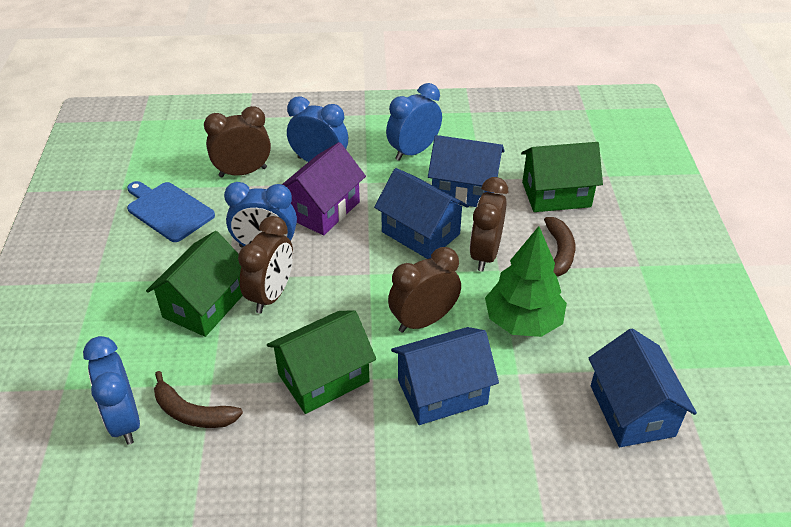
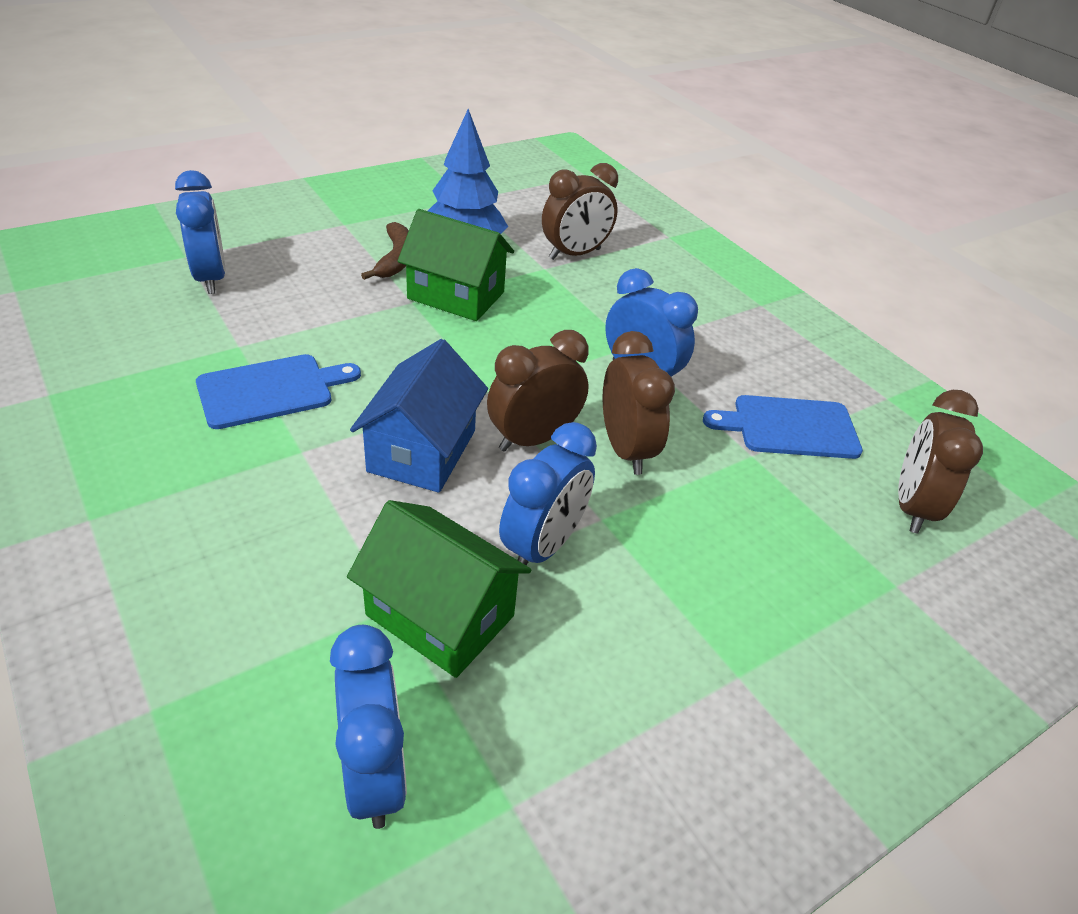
blue cutting board: 1 -> 2
blue house: 4 -> 1
blue tree: 0 -> 1
brown banana: 2 -> 1
green house: 3 -> 2
green tree: 1 -> 0
purple house: 1 -> 0

